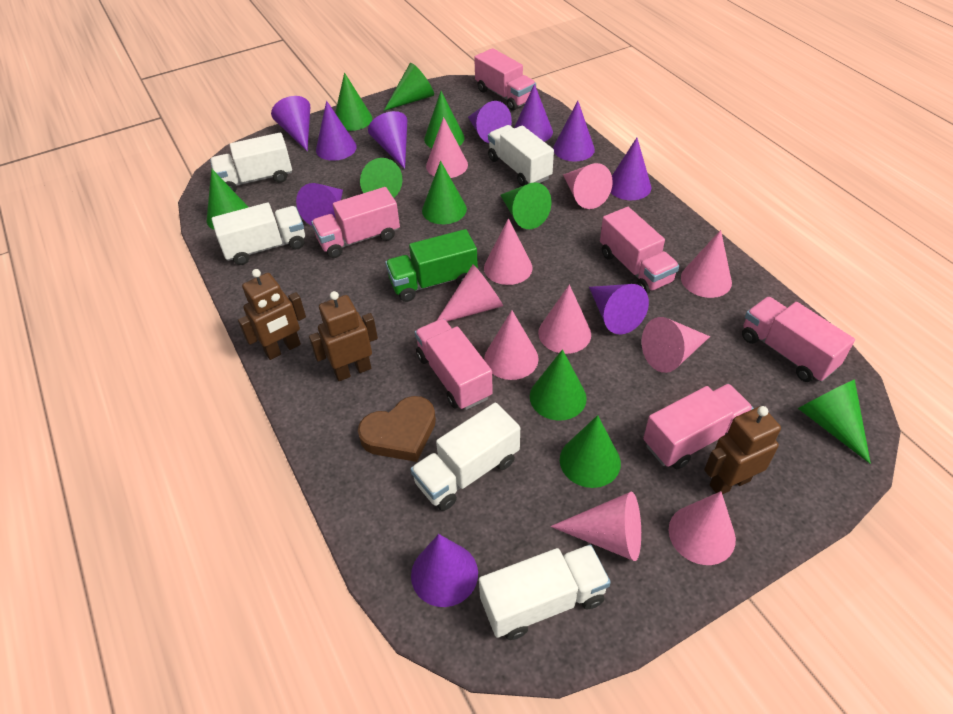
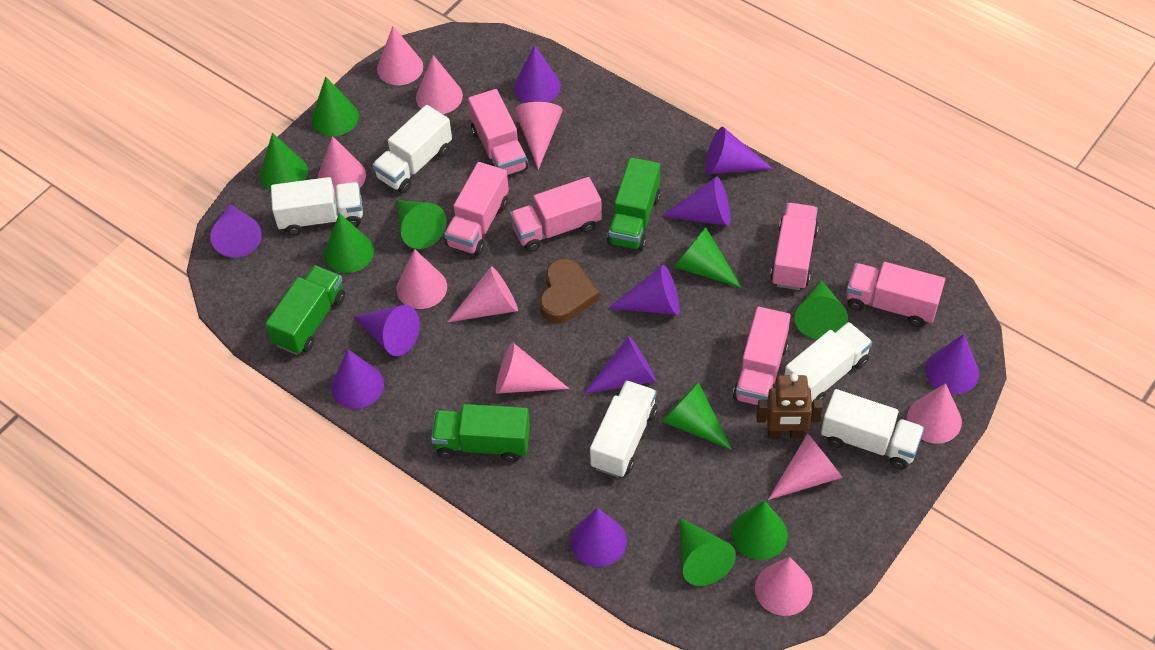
brown robot: 3 -> 1
green cone: 10 -> 9
green truck: 1 -> 3

